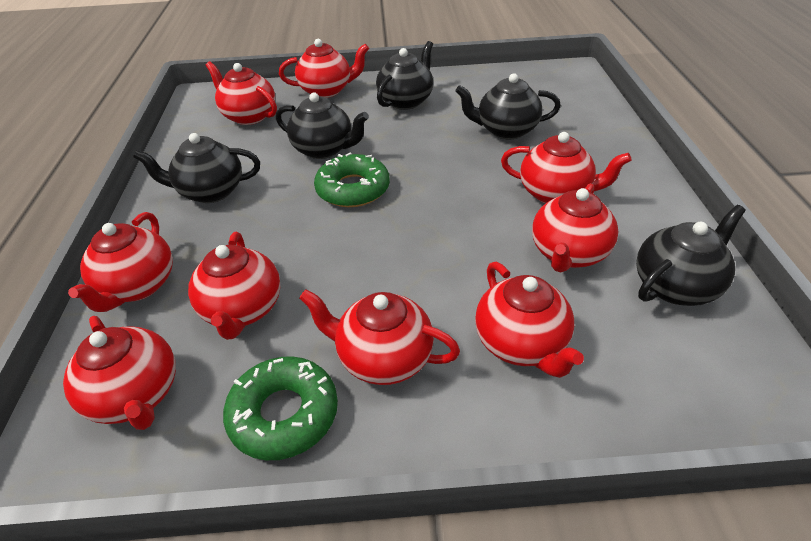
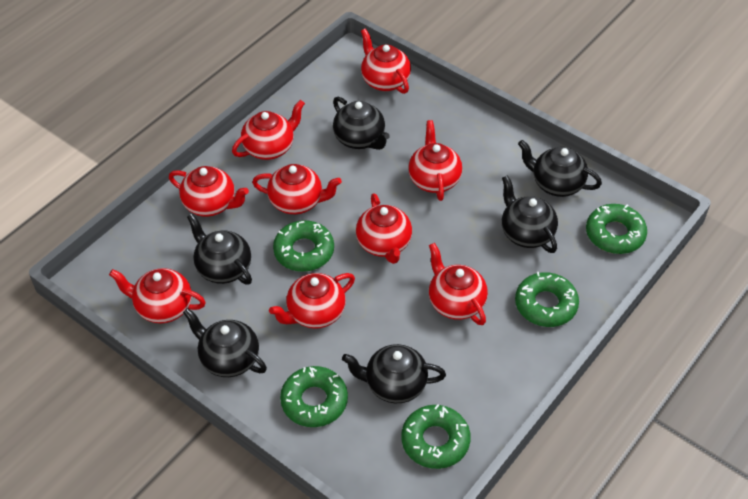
black teapot: 5 -> 6
green donut: 2 -> 5

